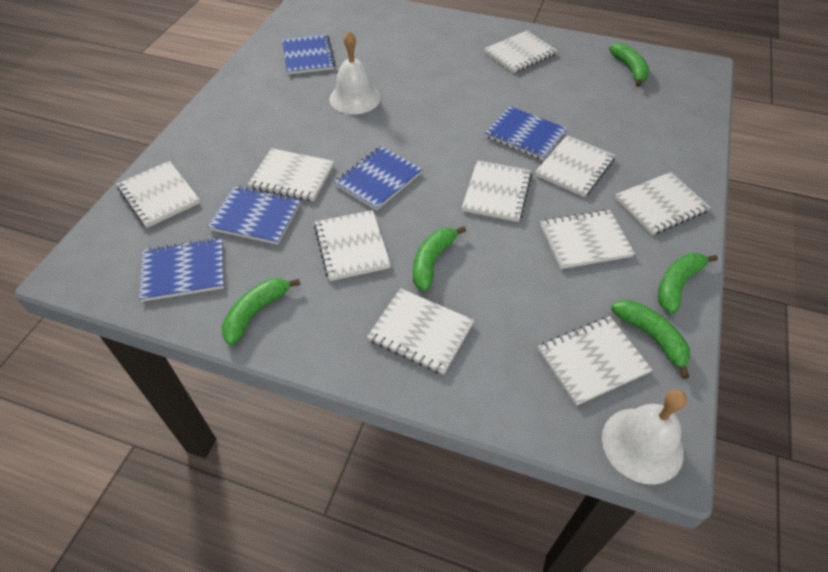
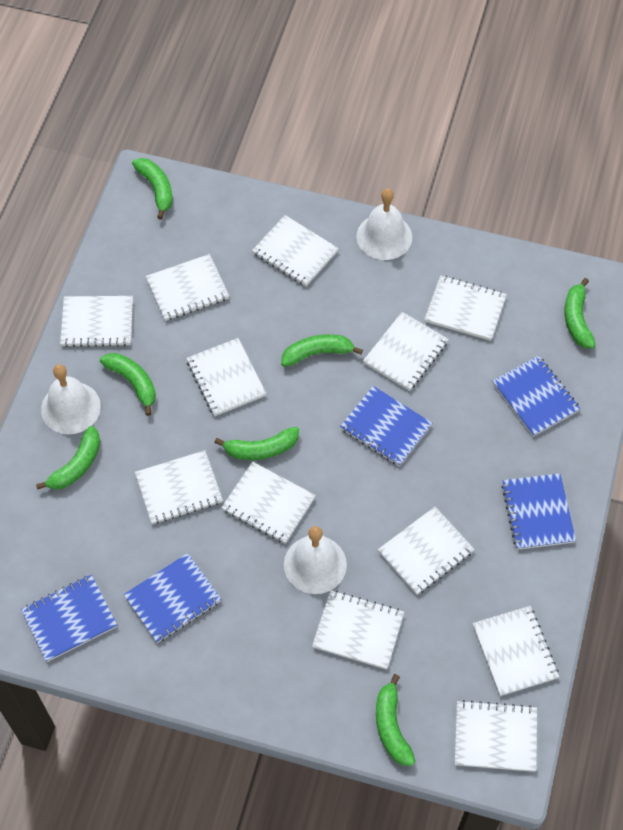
green banana: 5 -> 7
white bell: 2 -> 3
white notebook: 10 -> 12

